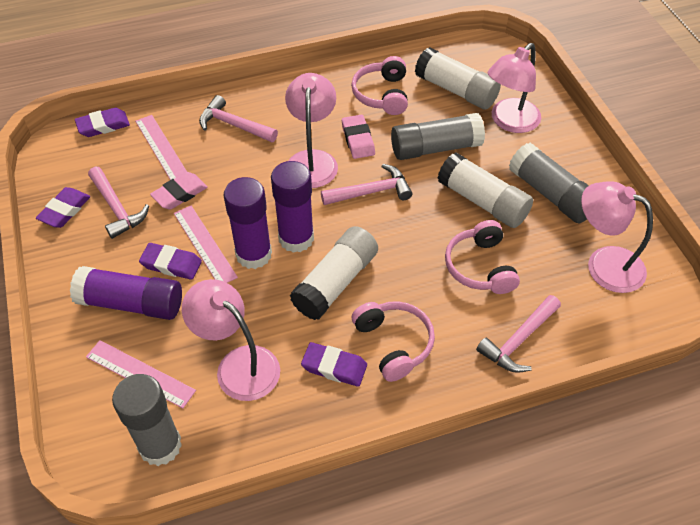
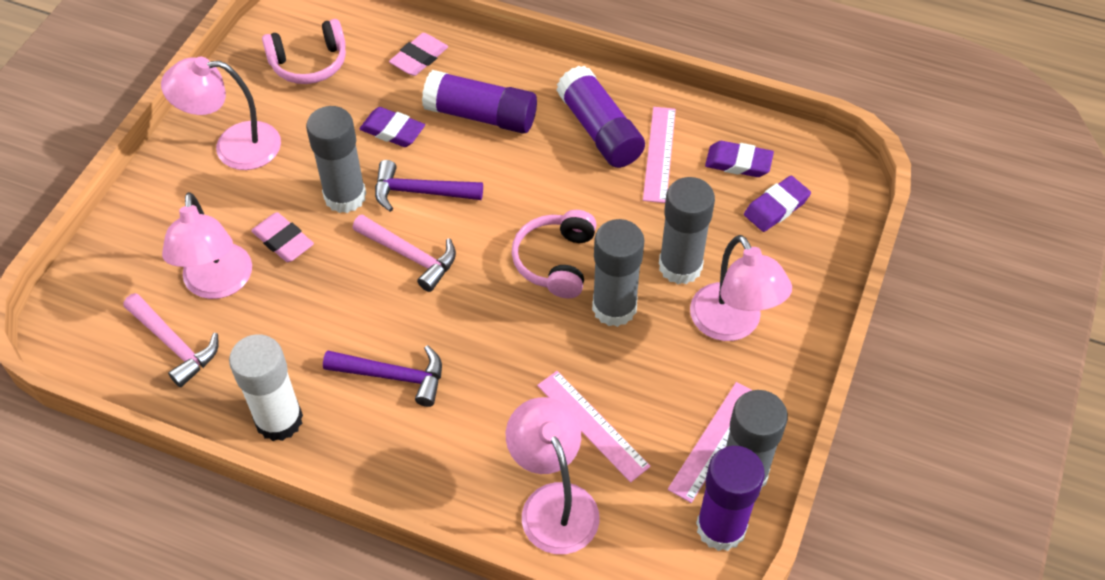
grey glue stick: 3 -> 4
pink hammer: 4 -> 2
pink headphones: 3 -> 2
purple eraser: 4 -> 3
purple hammer: 0 -> 2
white glue stick: 3 -> 1

